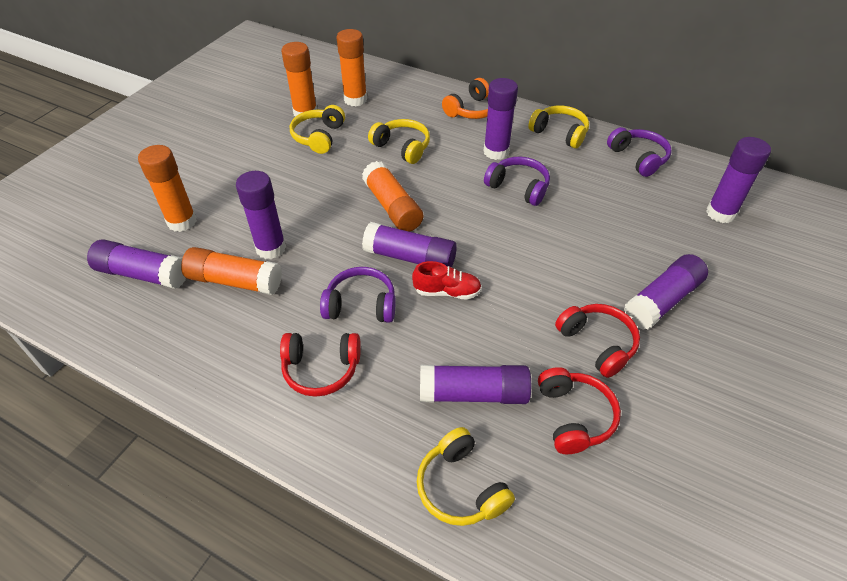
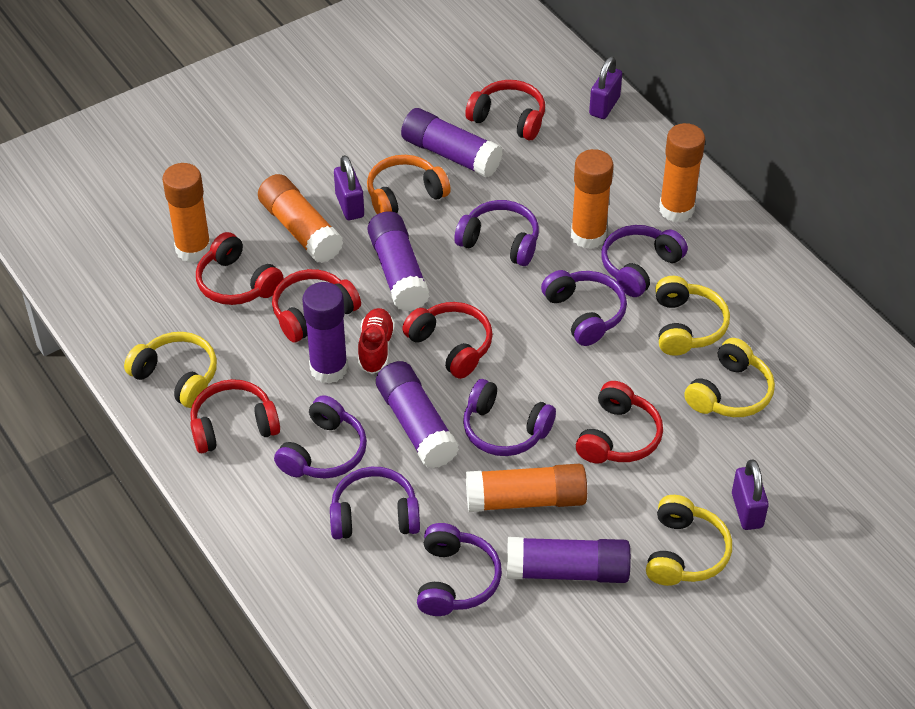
purple glue stick: 7 -> 5
purple headphones: 3 -> 7
purple padlock: 0 -> 3
red headphones: 3 -> 6

